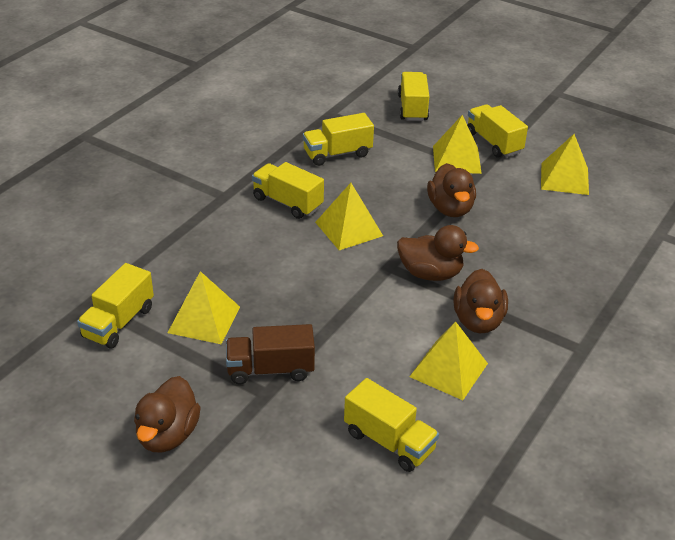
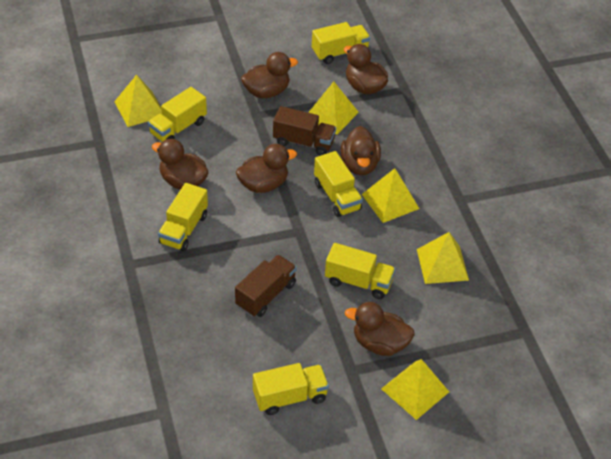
brown duck: 4 -> 6
brown truck: 1 -> 2

